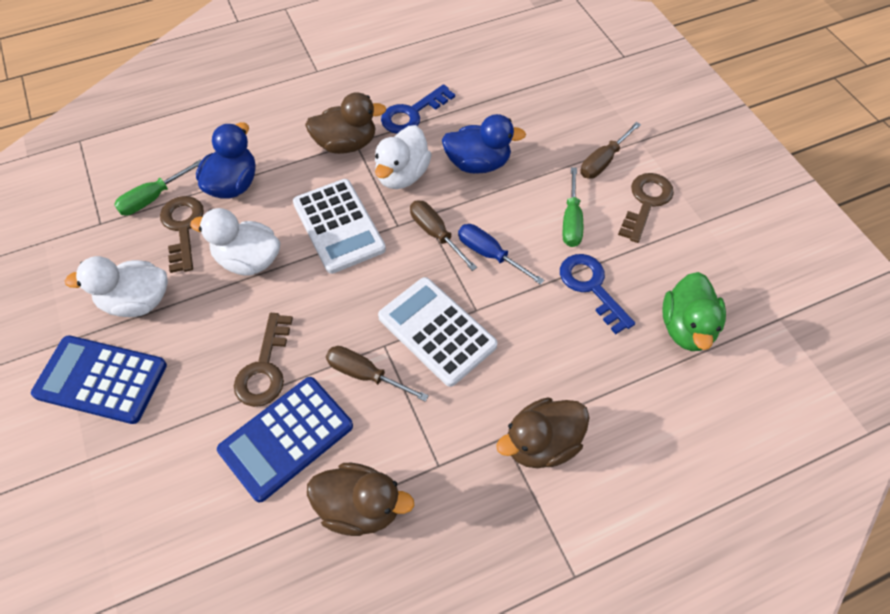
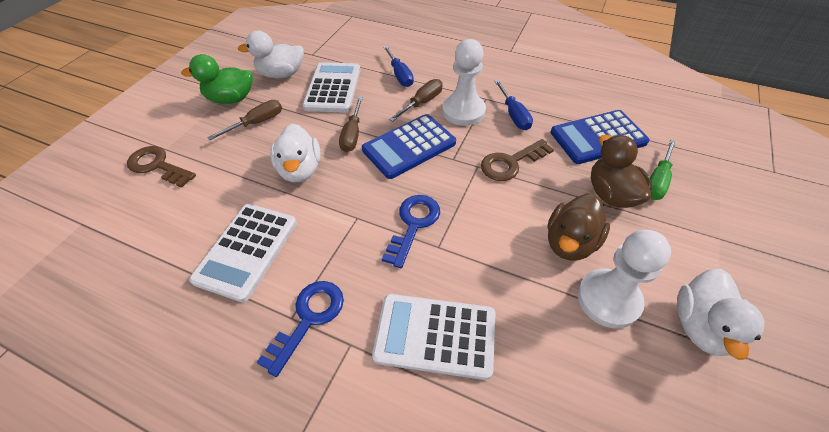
blue duck: 2 -> 0
blue screwdriver: 1 -> 2
brown duck: 3 -> 2
brown key: 3 -> 2
green screwdriver: 2 -> 1
white calculator: 2 -> 3
white pawn: 0 -> 2

